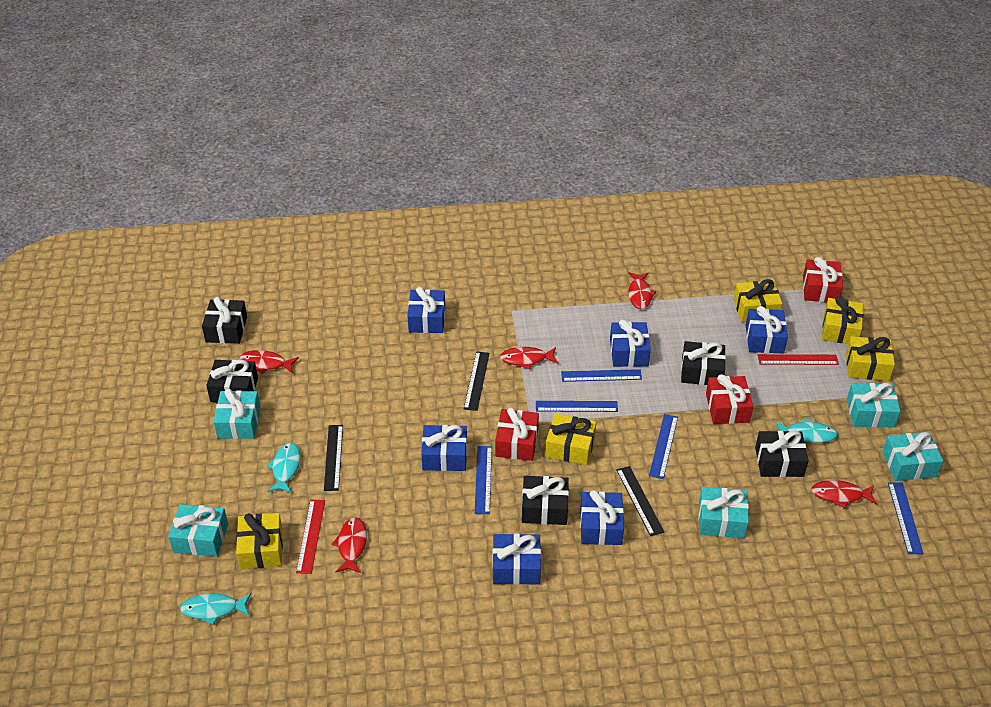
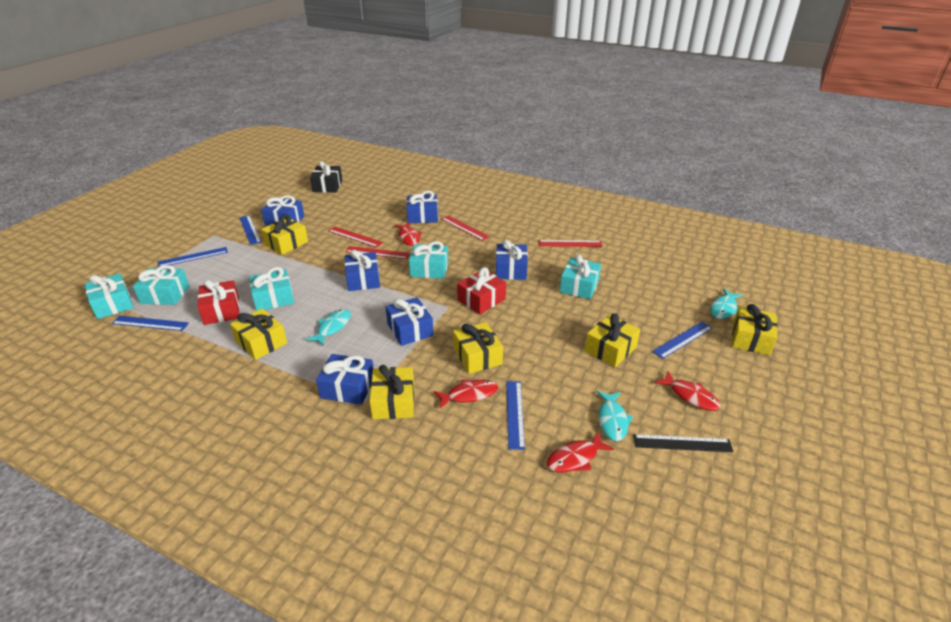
black gift: 5 -> 1
black ruler: 3 -> 1
red fish: 5 -> 4
red gift: 3 -> 2
red ruler: 2 -> 4
yellow gift: 5 -> 6

